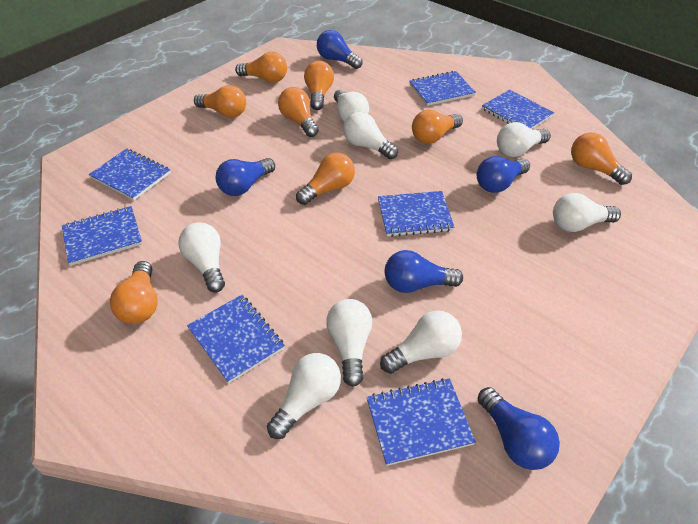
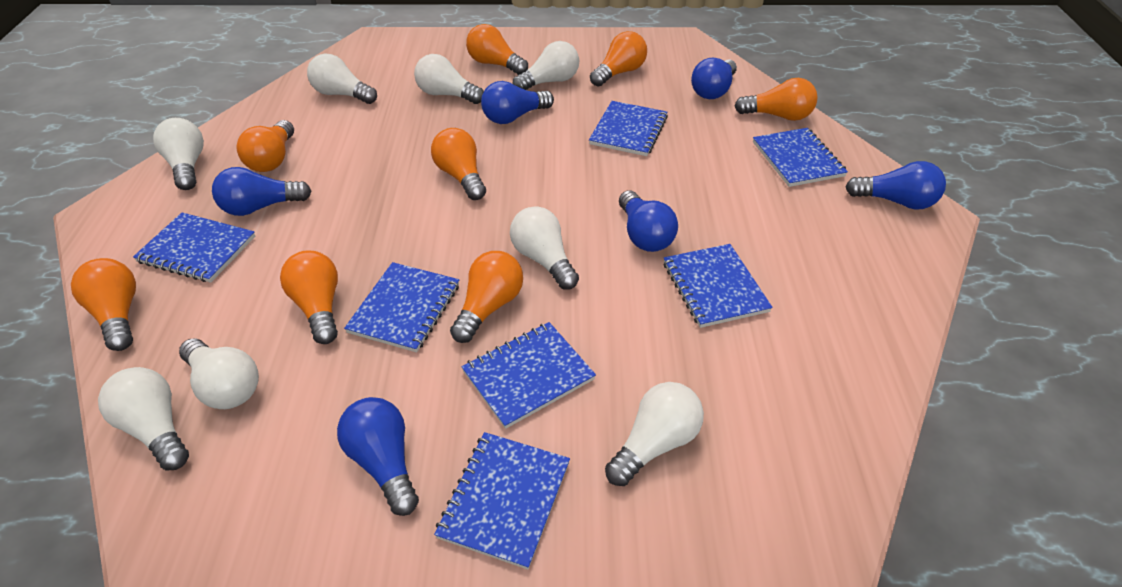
blue light bulb: 5 -> 6

